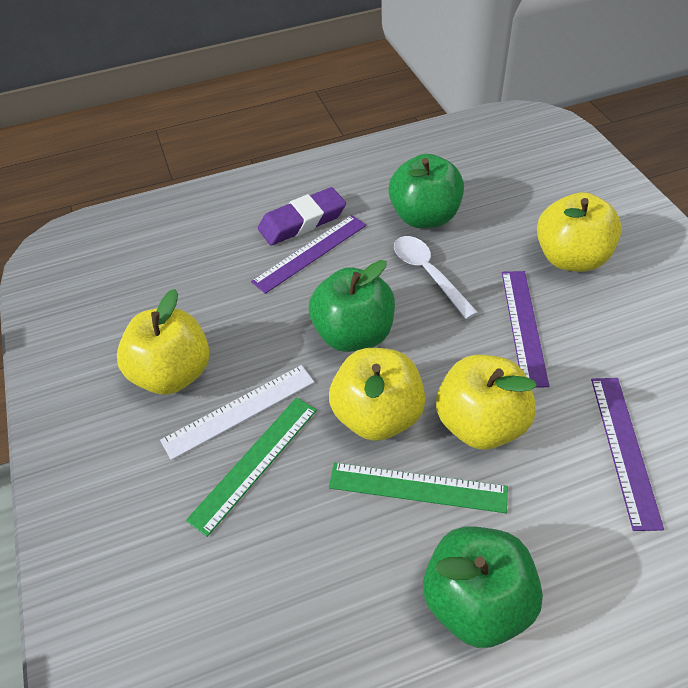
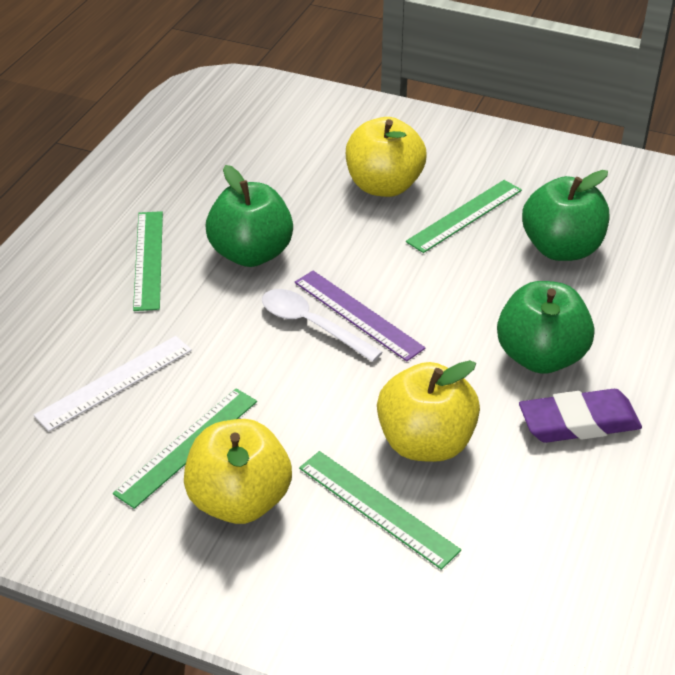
green ruler: 2 -> 4
purple ruler: 3 -> 1
yellow apple: 4 -> 3

